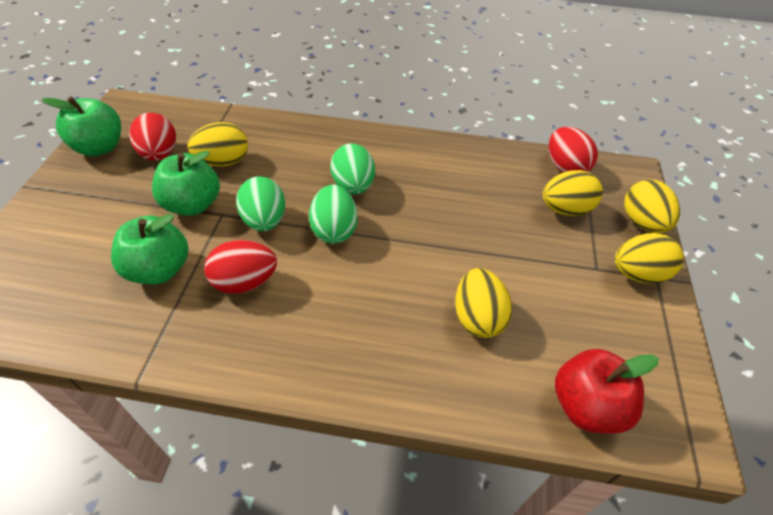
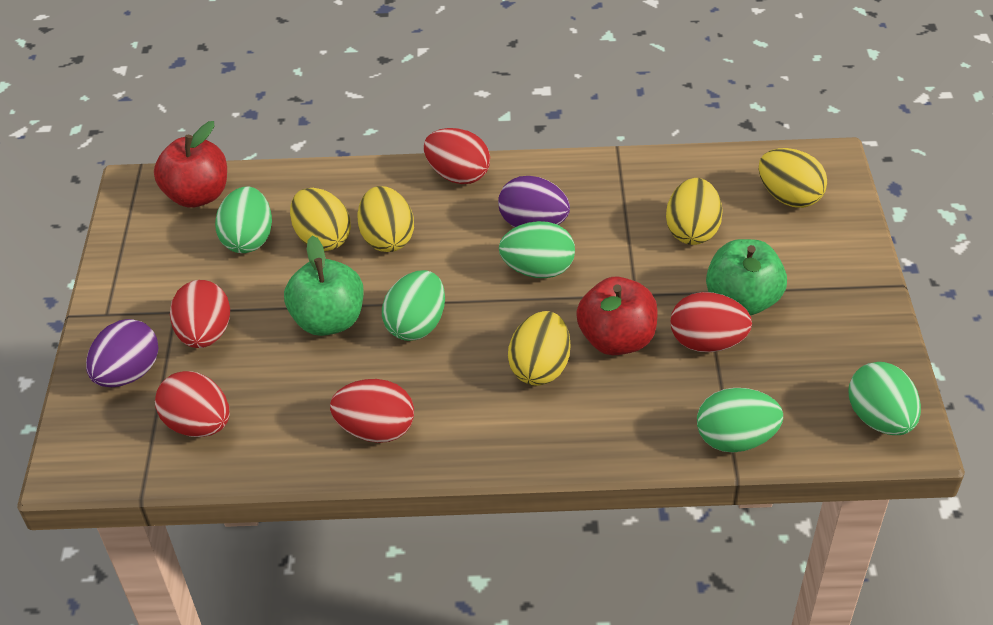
green apple: 3 -> 2
green egg: 3 -> 5
purple egg: 0 -> 2
red apple: 1 -> 2
red egg: 3 -> 5

